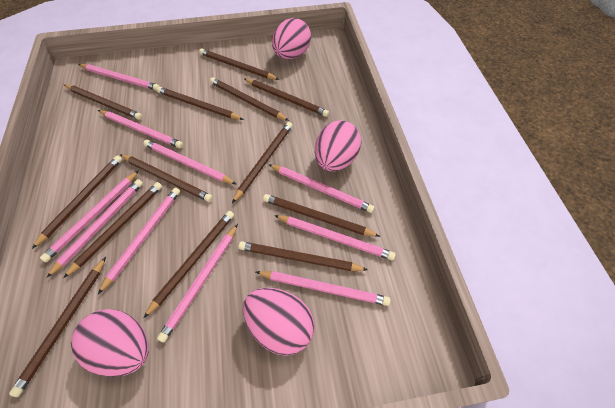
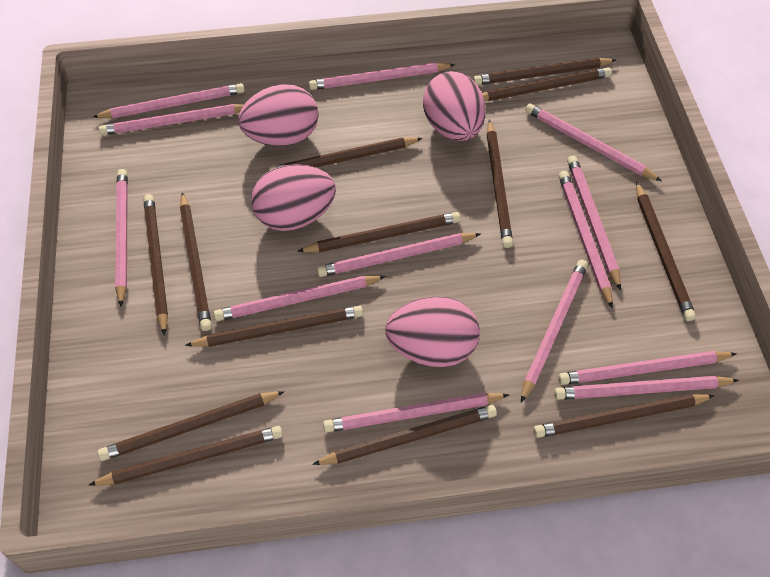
pink pencil: 10 -> 13

